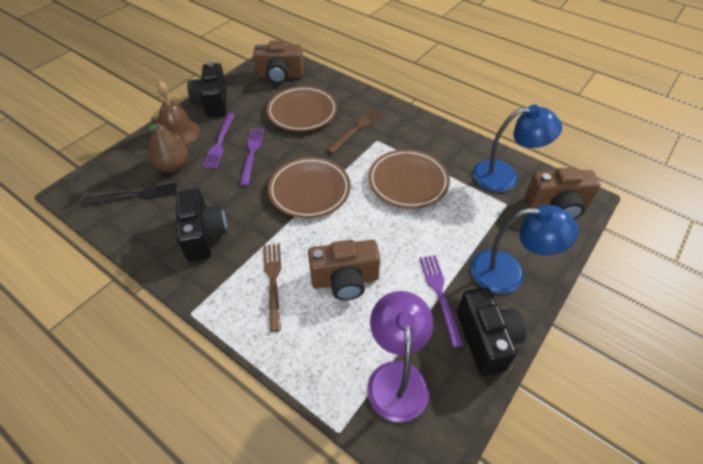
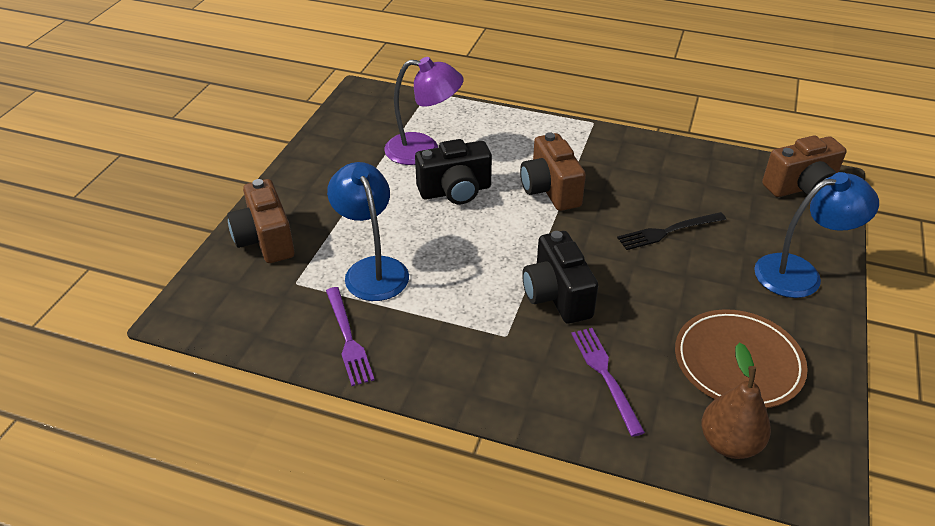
black camera: 3 -> 2
brown bell: 1 -> 0
brown fork: 2 -> 0
brown plate: 3 -> 1
purple fork: 3 -> 2

